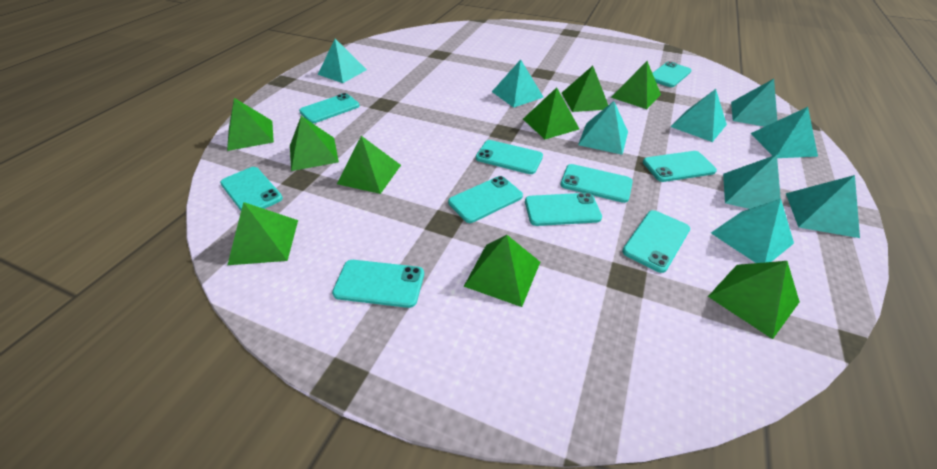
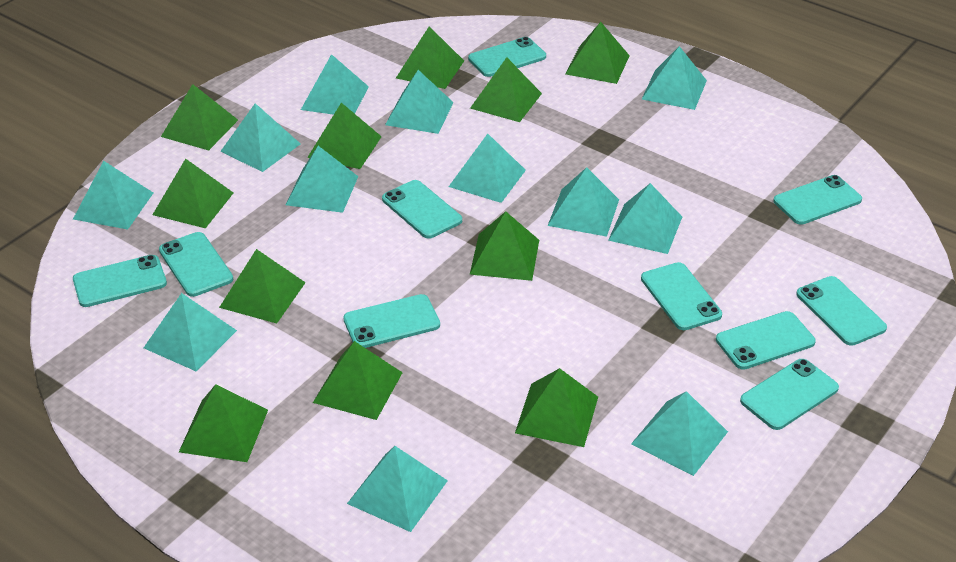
green pyramid: 9 -> 11
turquoise pyramid: 9 -> 12

